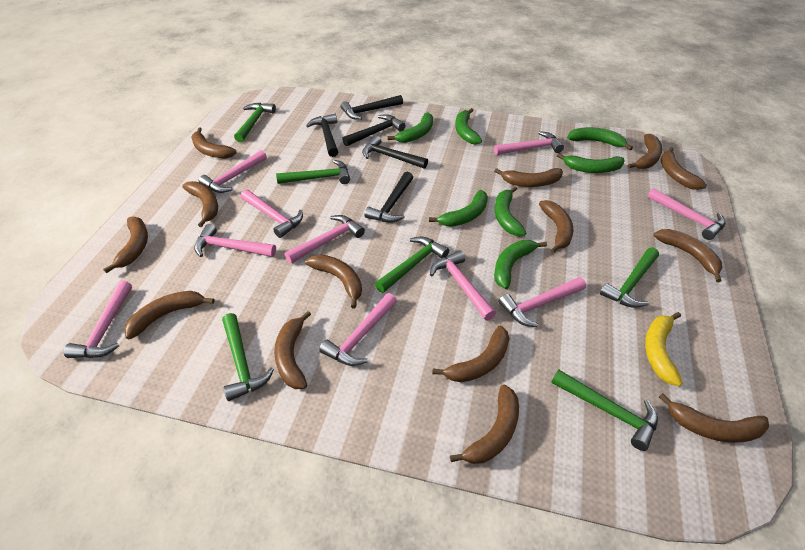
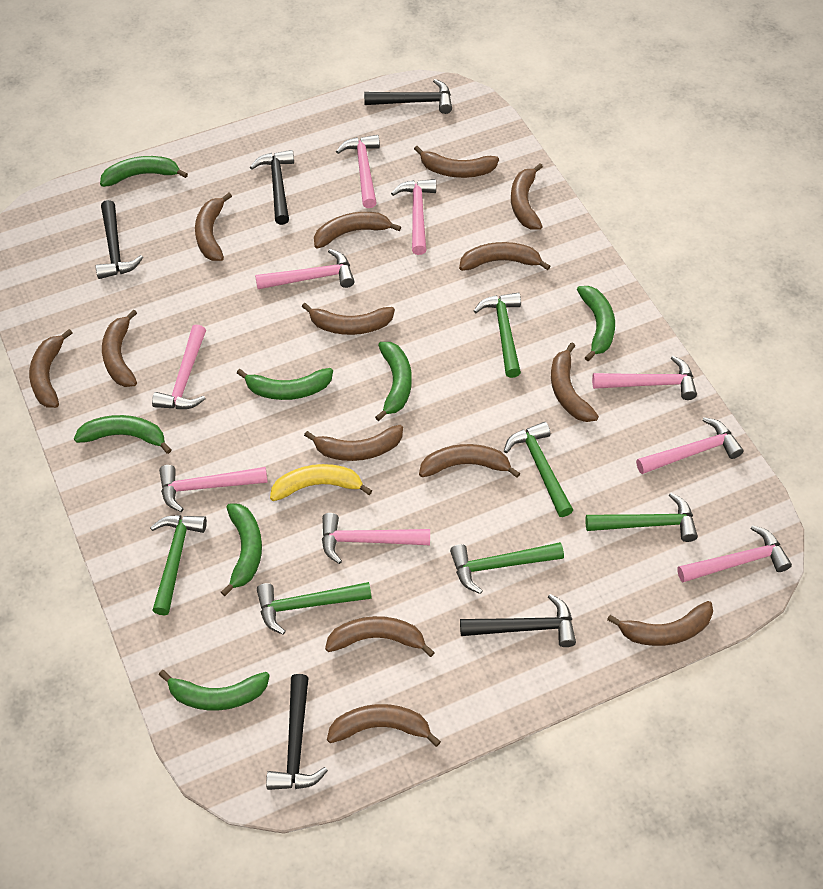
pink hammer: 10 -> 9

